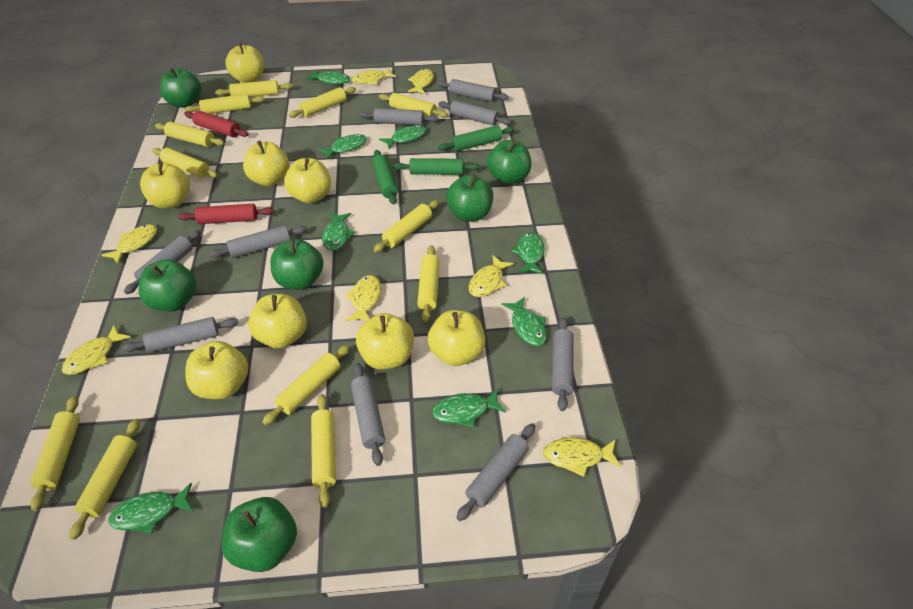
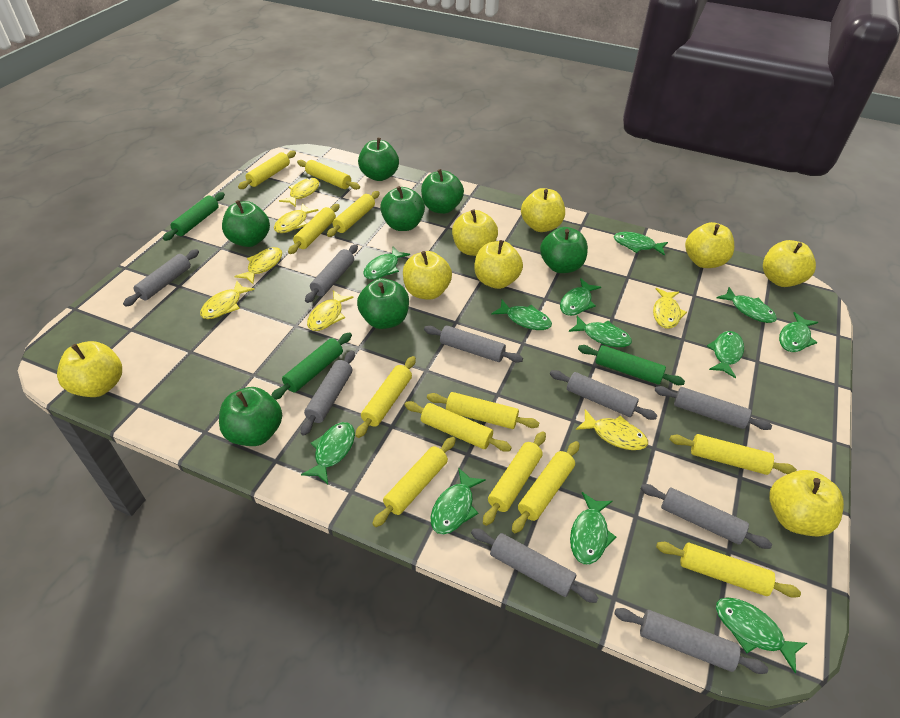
green apple: 6 -> 7
green fish: 8 -> 12
red rolling pin: 2 -> 0

